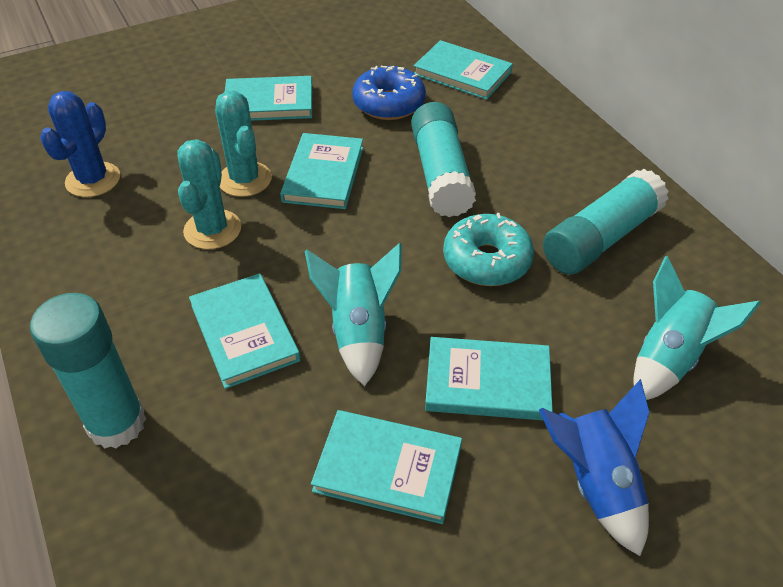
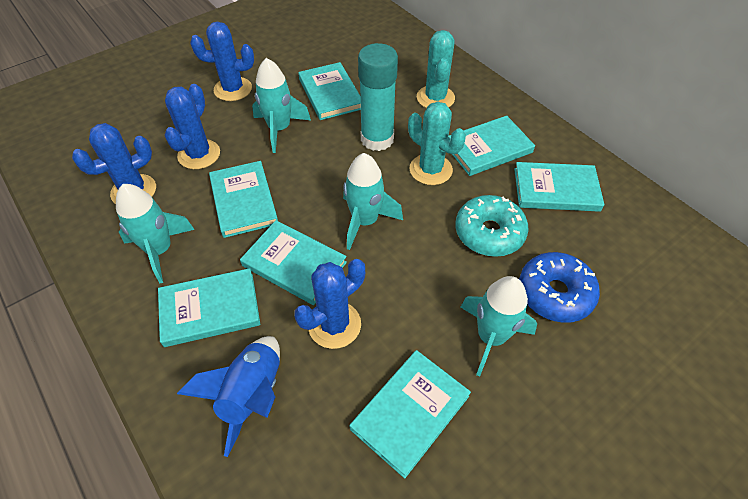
blue cactus: 1 -> 4
turquoise book: 6 -> 7
turquoise glue stick: 3 -> 1
turquoise rocket: 2 -> 4

